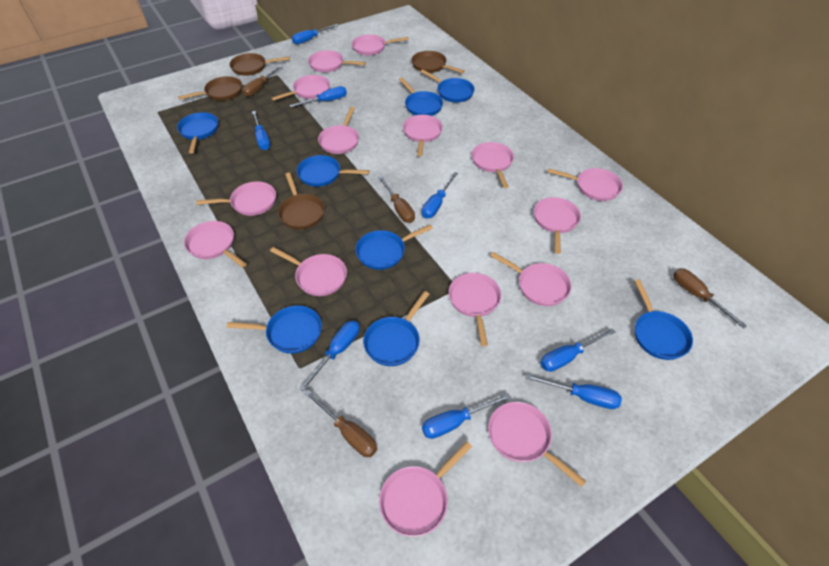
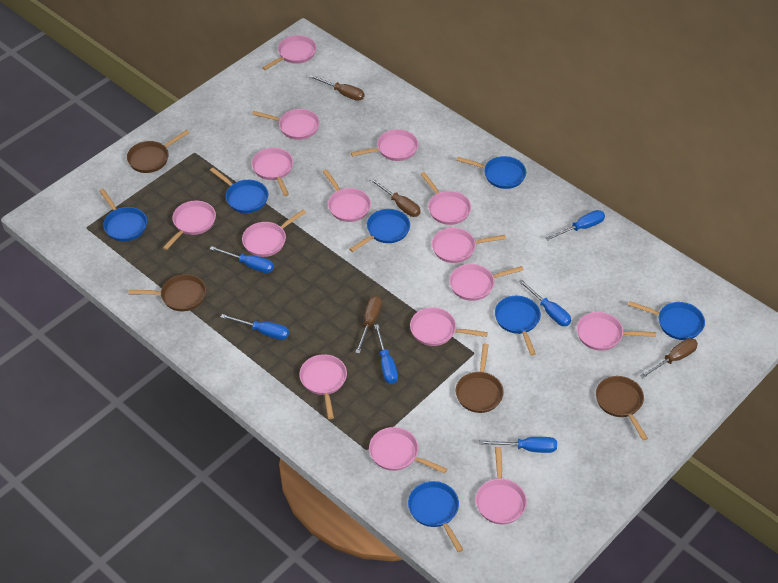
blue pan: 8 -> 7
blue screwdriver: 8 -> 6

